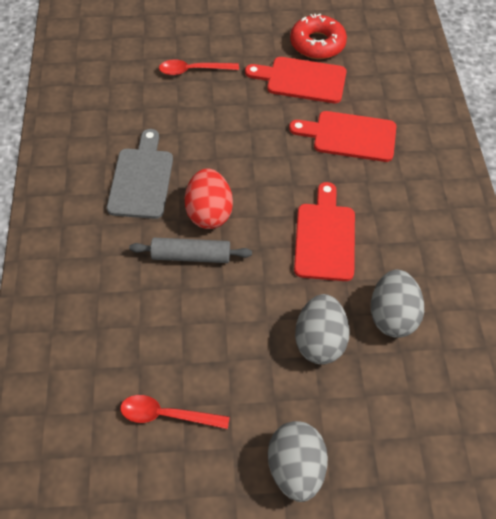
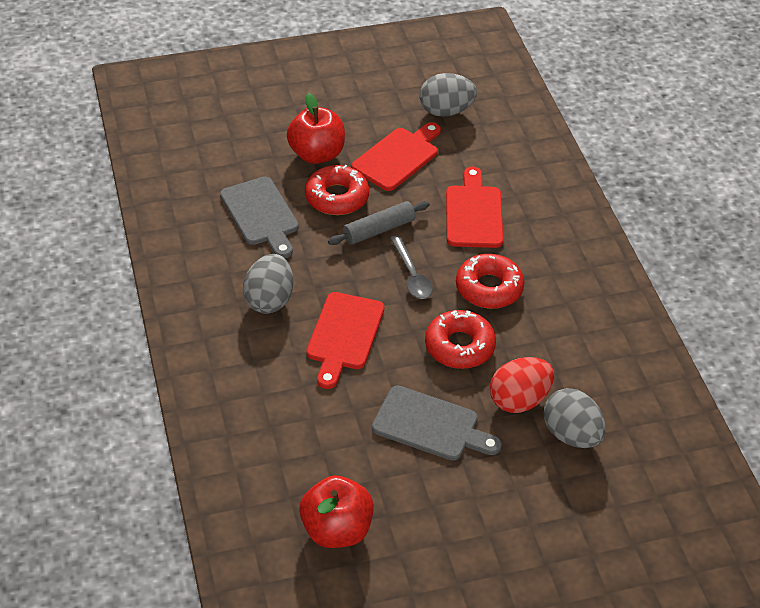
grey cutting board: 1 -> 2
grey spoon: 0 -> 1
red apple: 0 -> 2
red donut: 1 -> 3
red spoon: 2 -> 0

